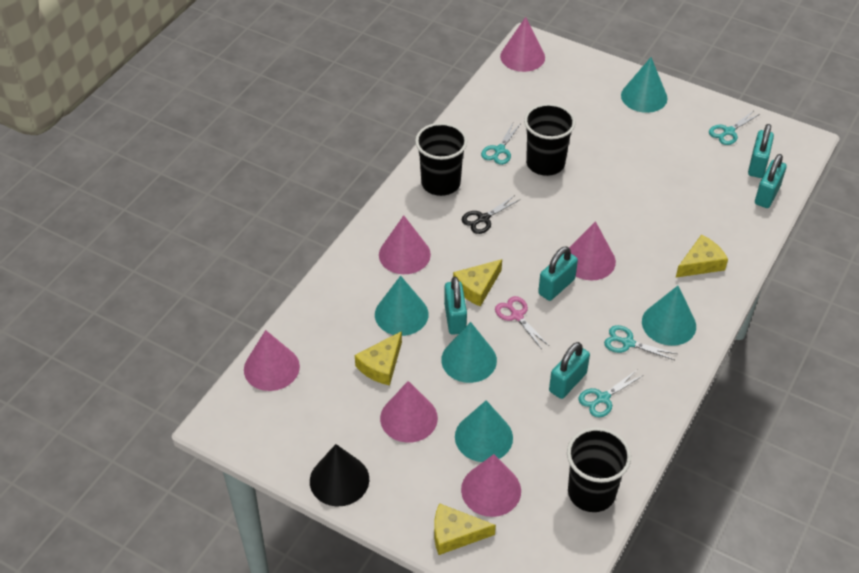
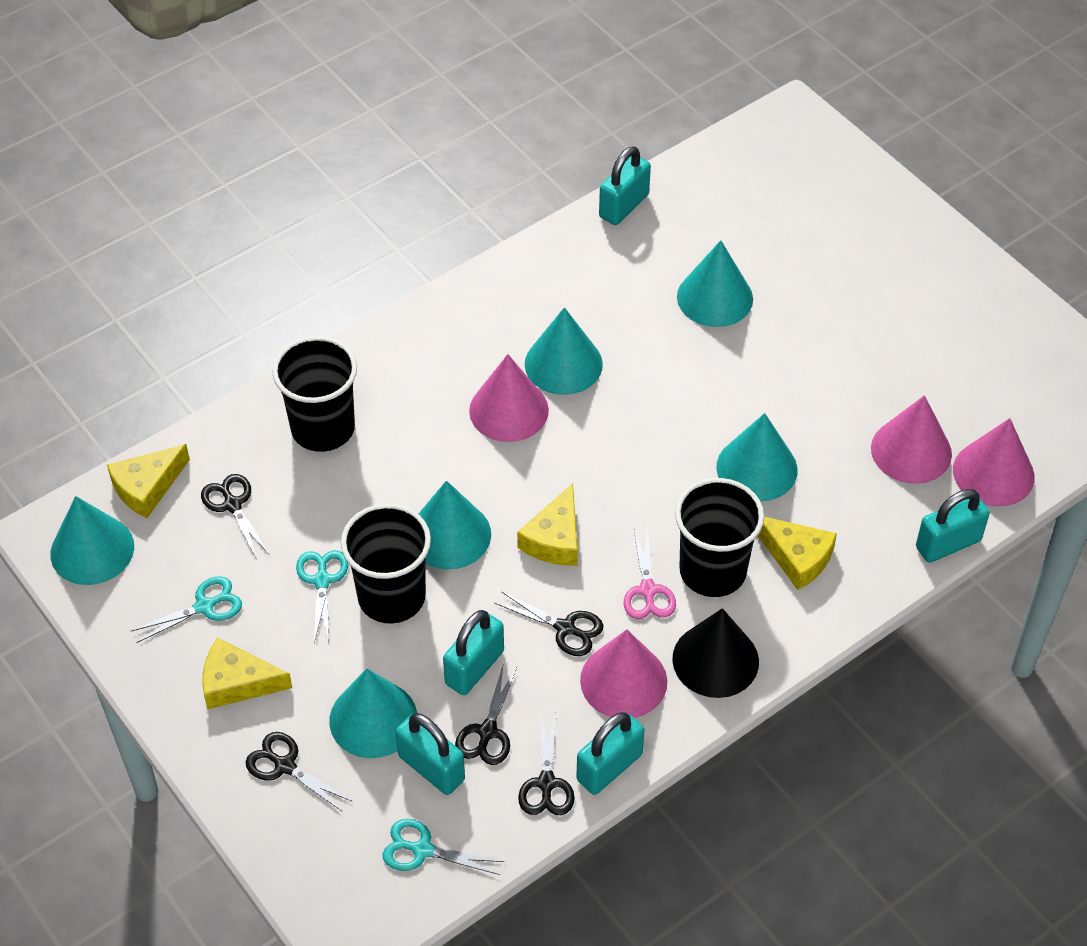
black scissors: 1 -> 5
pink cone: 6 -> 4
turquoise cone: 5 -> 6
turquoise scissors: 4 -> 3

